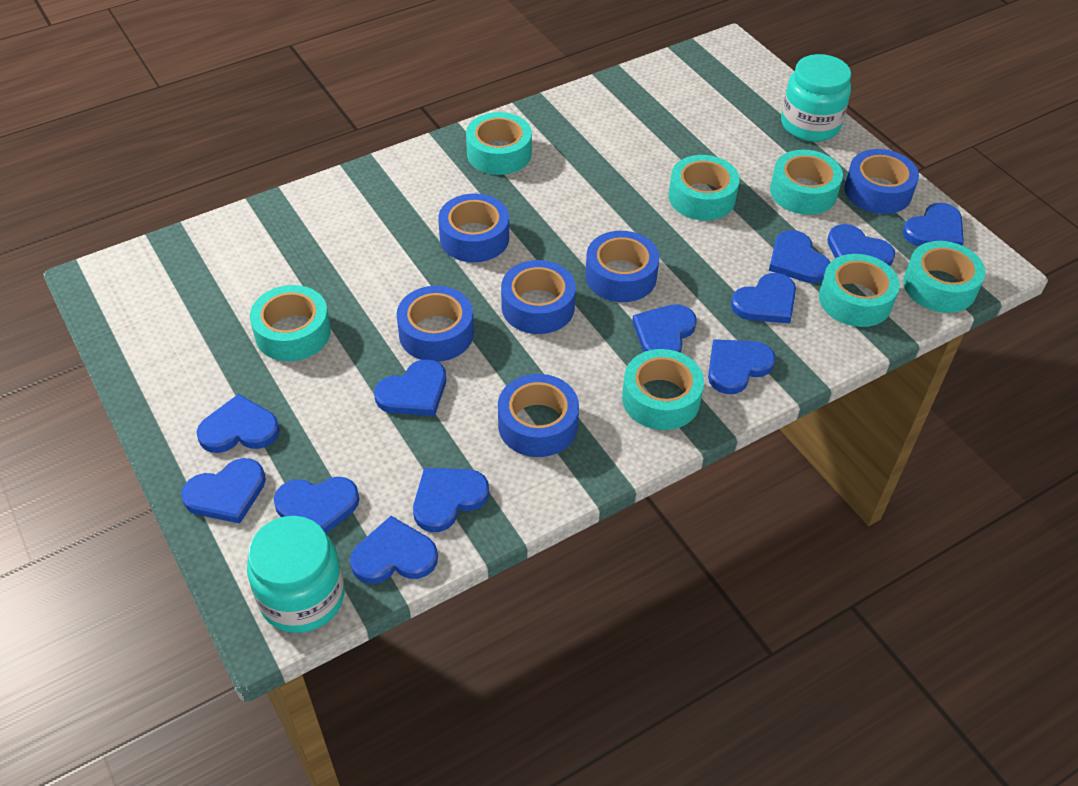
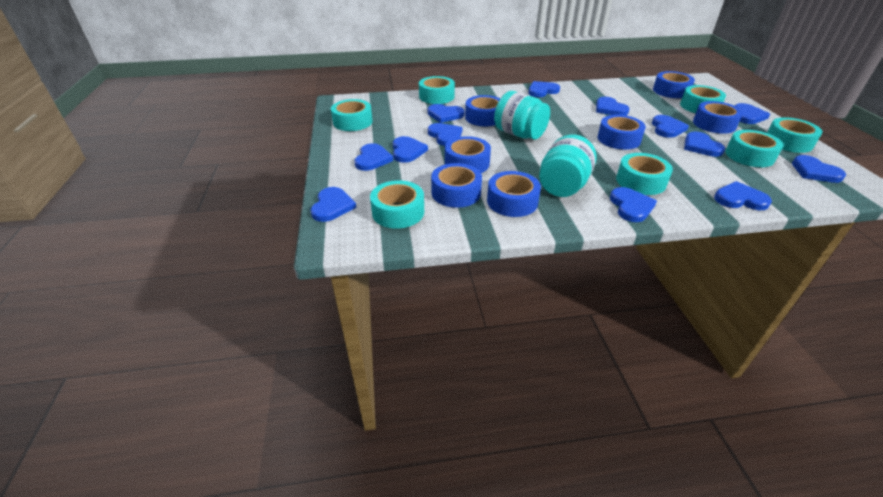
blue heart: 12 -> 13
blue tape: 6 -> 7

